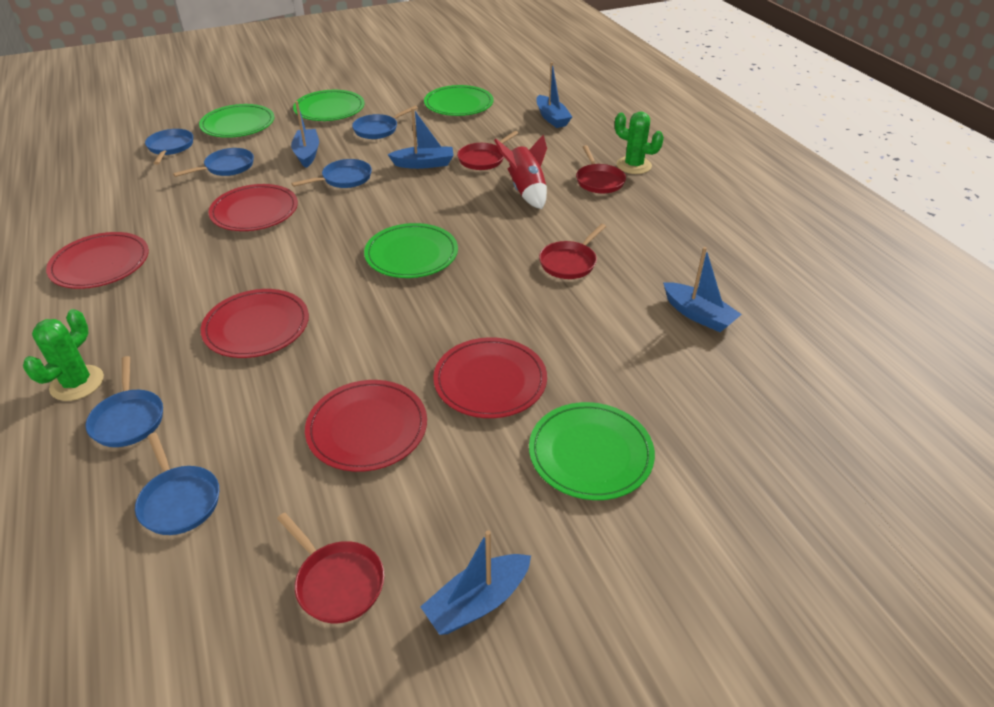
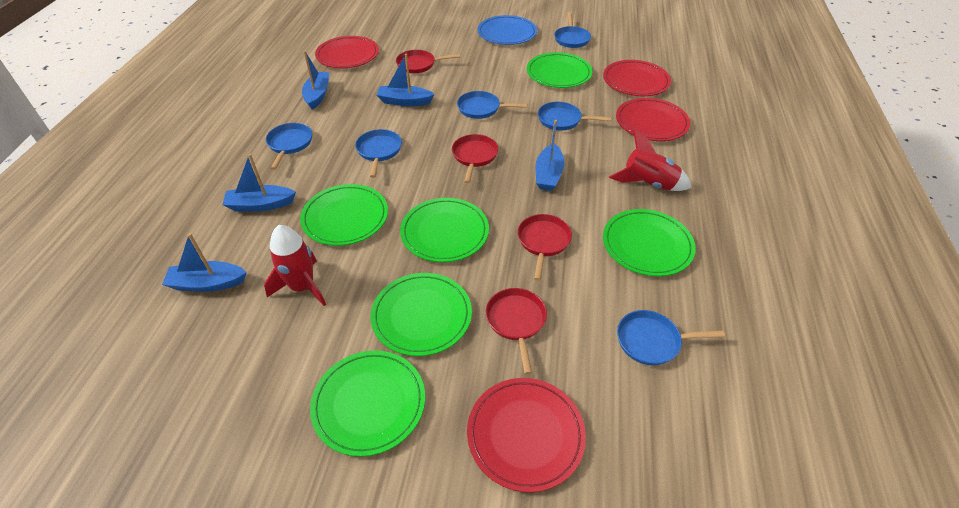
blue plate: 0 -> 1
green cactus: 2 -> 0
green plate: 5 -> 6
red plate: 5 -> 4
red rocket: 1 -> 2

